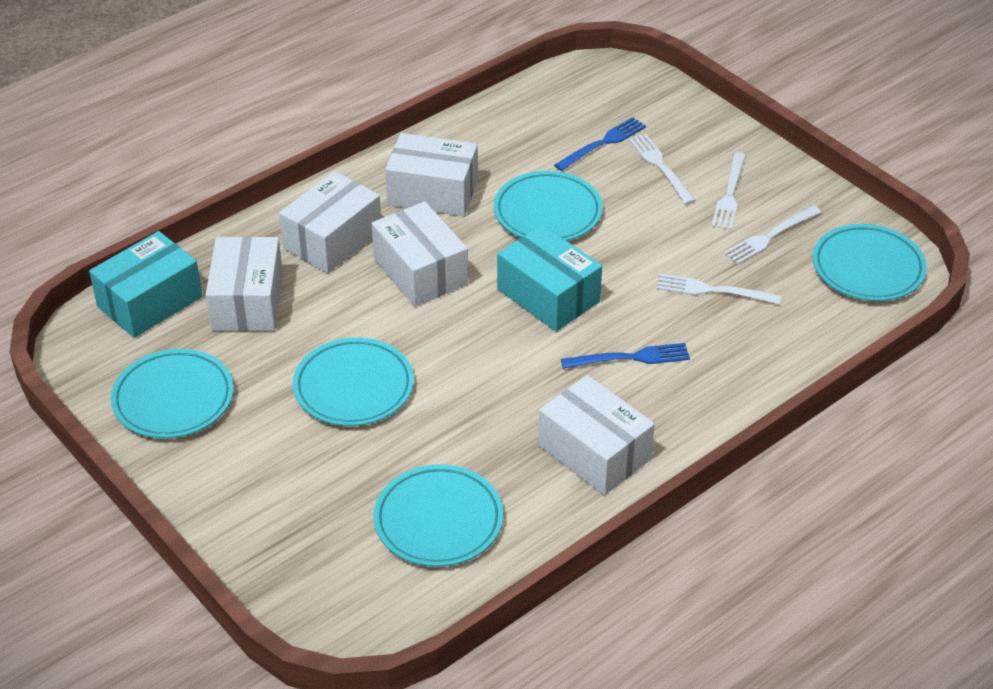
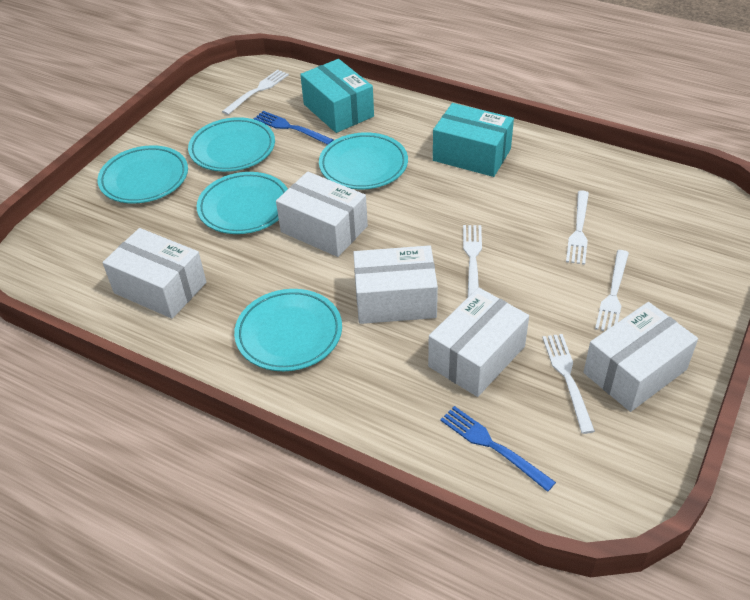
white fork: 4 -> 5

